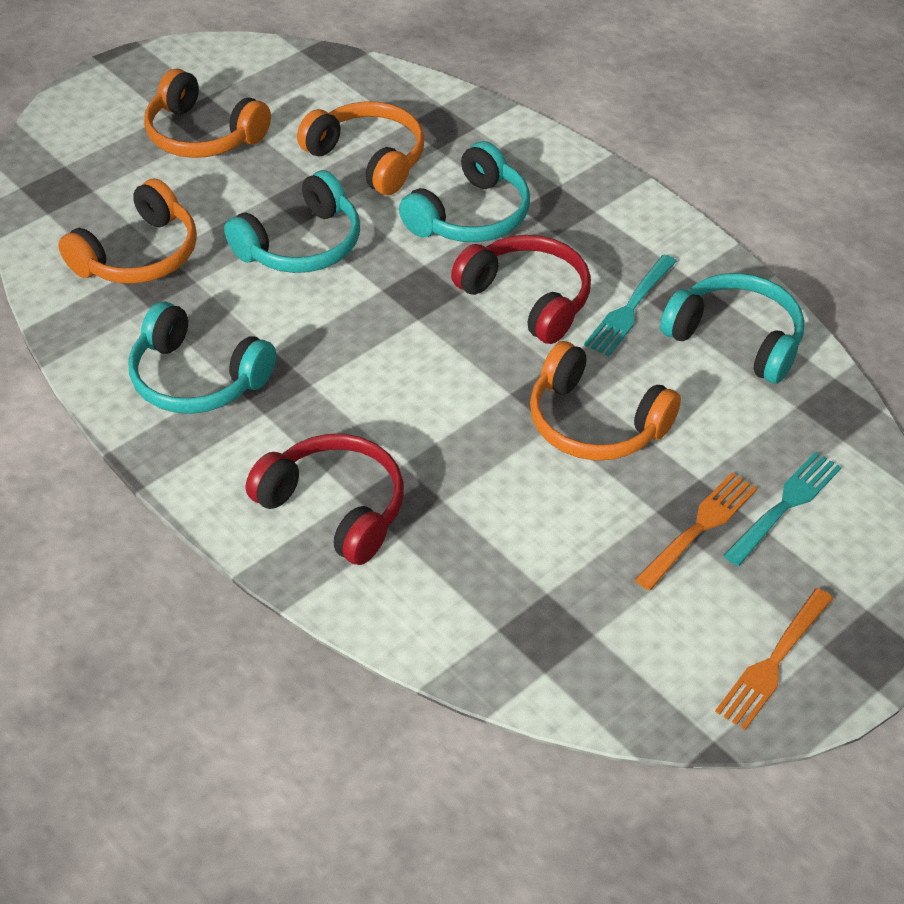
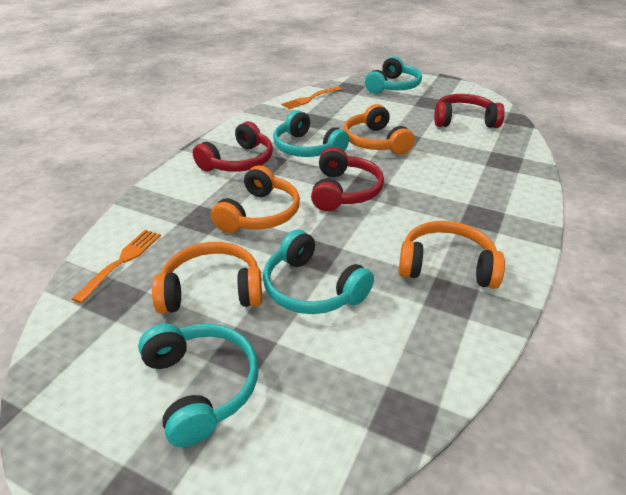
red headphones: 2 -> 3
turquoise fork: 2 -> 0

